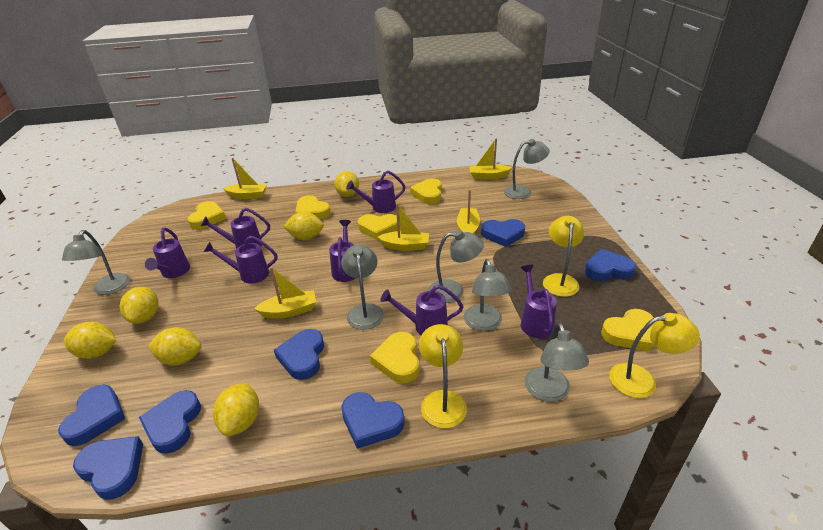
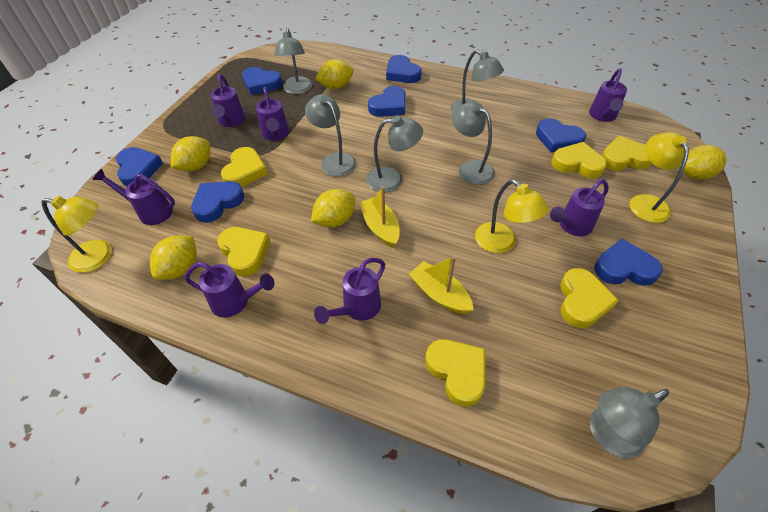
yellow boat: 5 -> 2
yellow lemon: 6 -> 5

